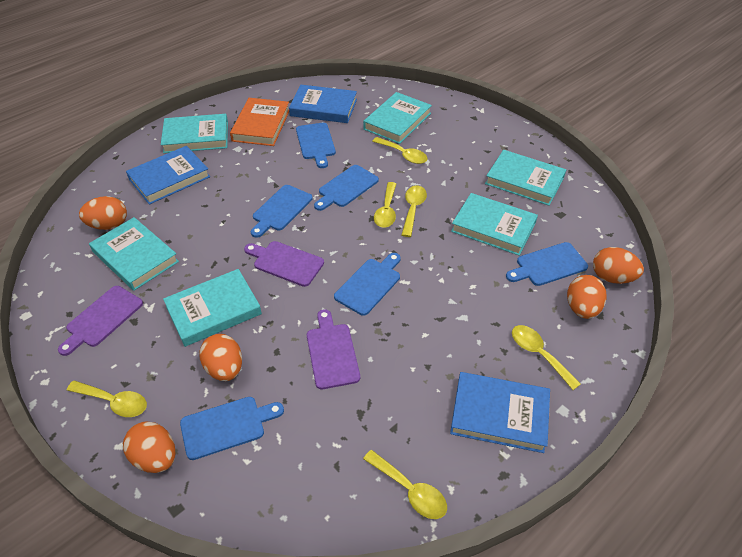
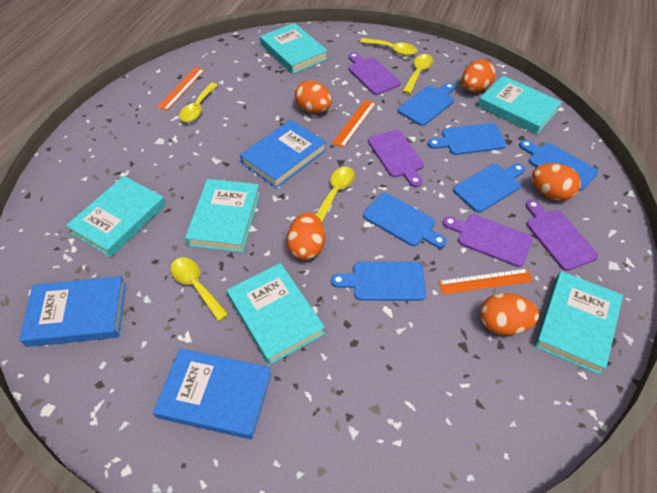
orange book: 1 -> 0
orange ruler: 0 -> 3
purple cutting board: 3 -> 4
yellow spoon: 6 -> 5

